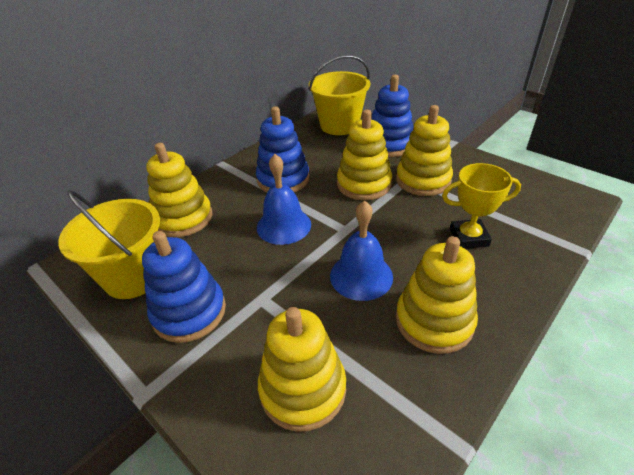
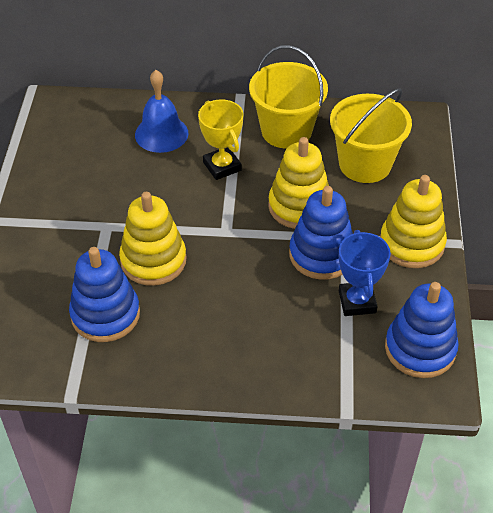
blue bell: 2 -> 1
blue trophy: 0 -> 1
yellow stacking toy: 5 -> 3

